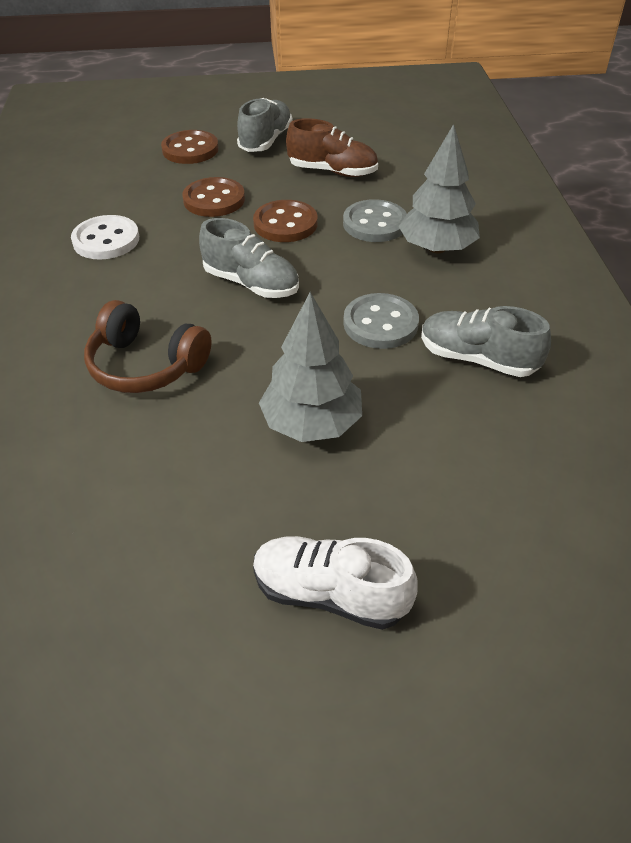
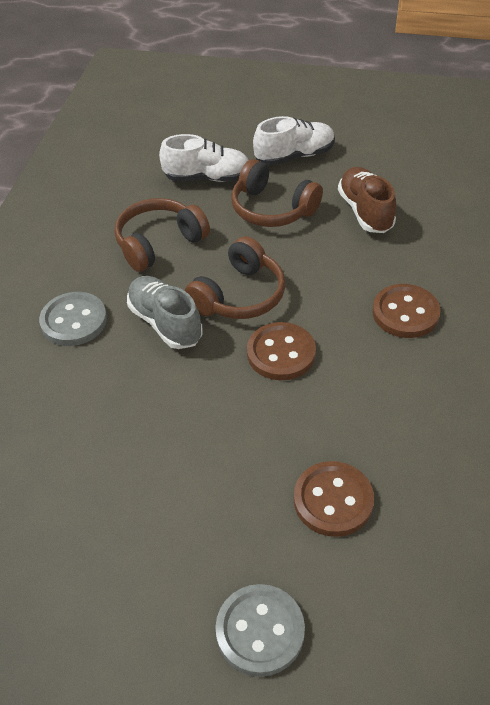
brown headphones: 1 -> 3
grey shoe: 3 -> 1
grey tree: 2 -> 0
white button: 1 -> 0
white shoe: 1 -> 2

